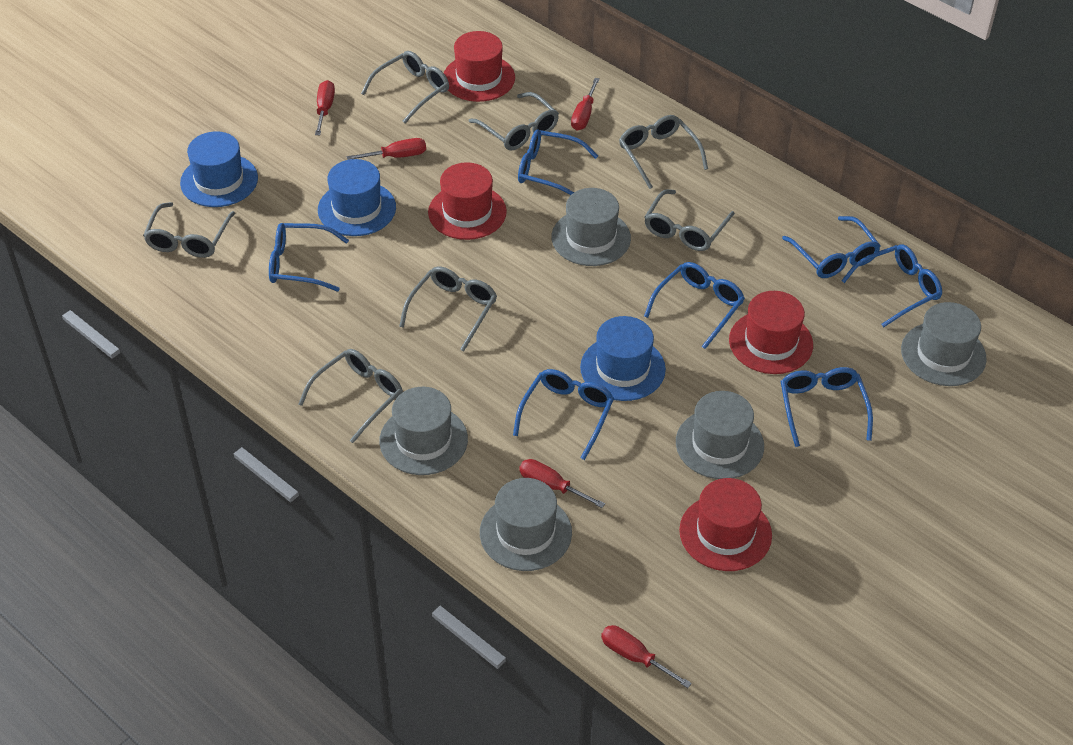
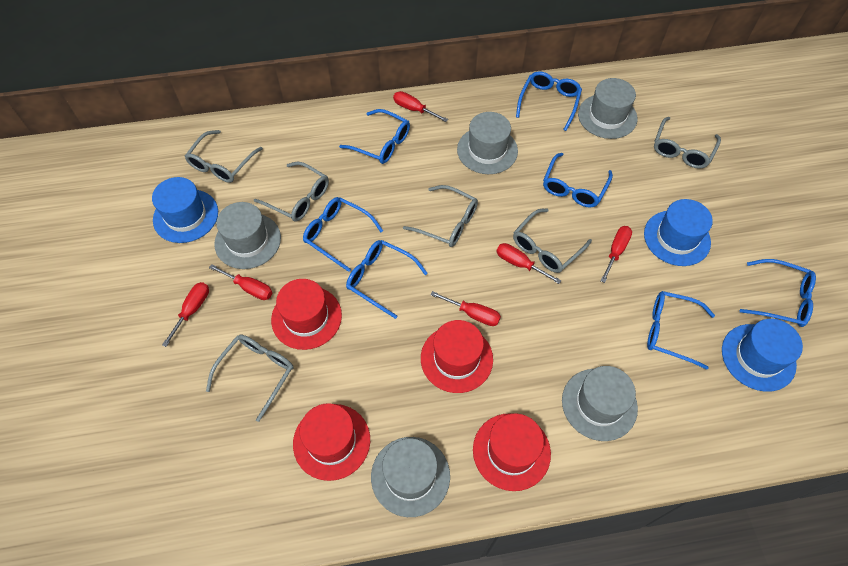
grey glasses: 7 -> 6
red screwdriver: 5 -> 6

